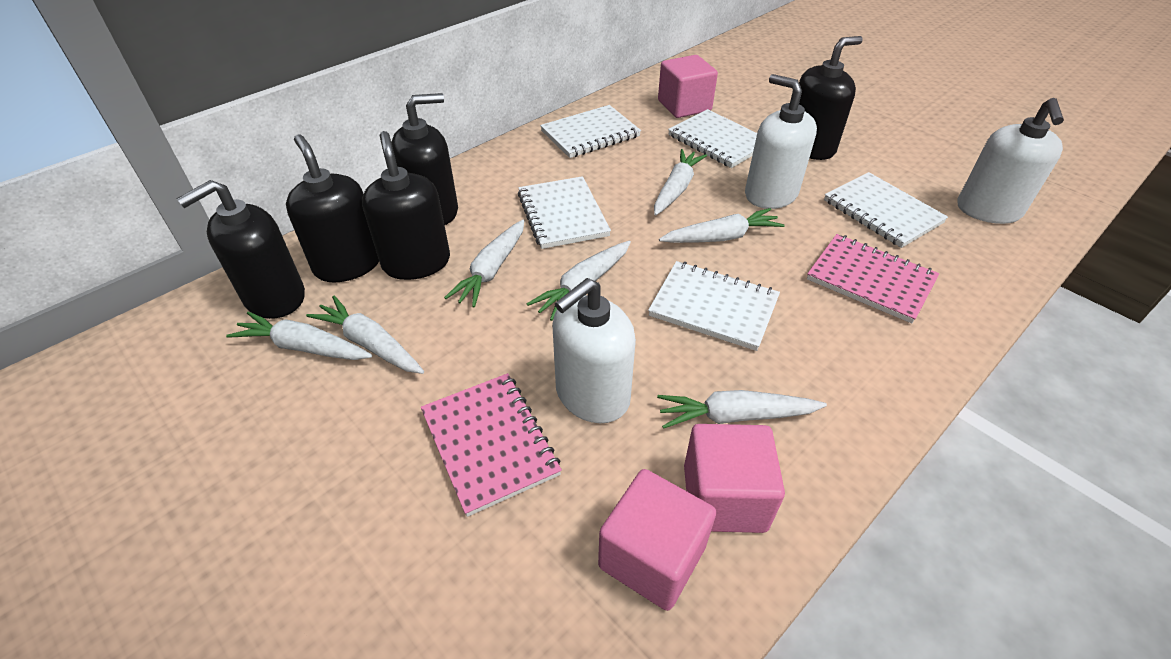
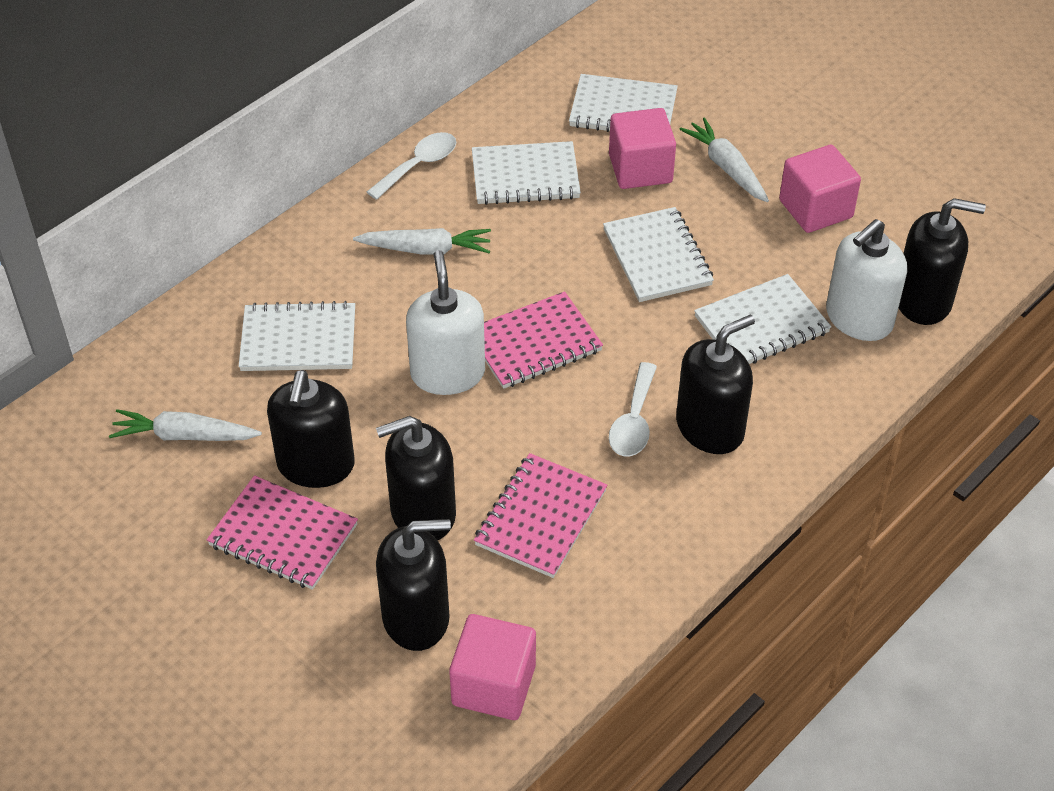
pink notebook: 2 -> 3
white carrot: 7 -> 3
white soap dispenser: 3 -> 2
white spoon: 0 -> 2

